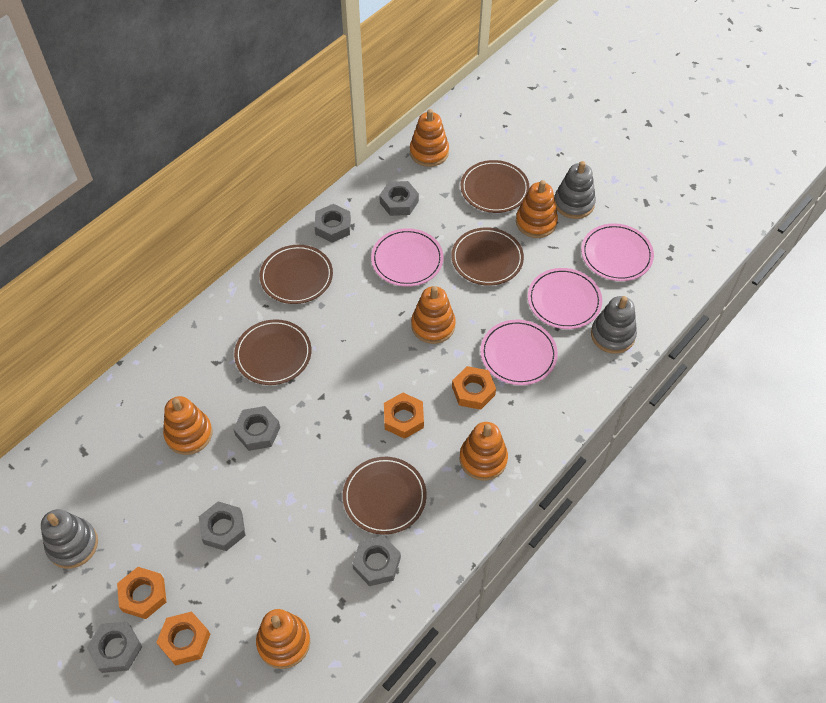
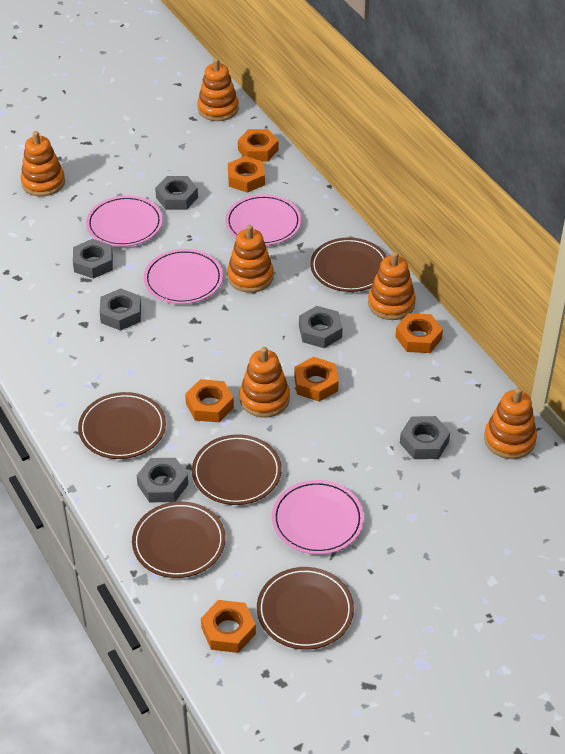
grey stacking toy: 3 -> 0
orange nut: 4 -> 6

